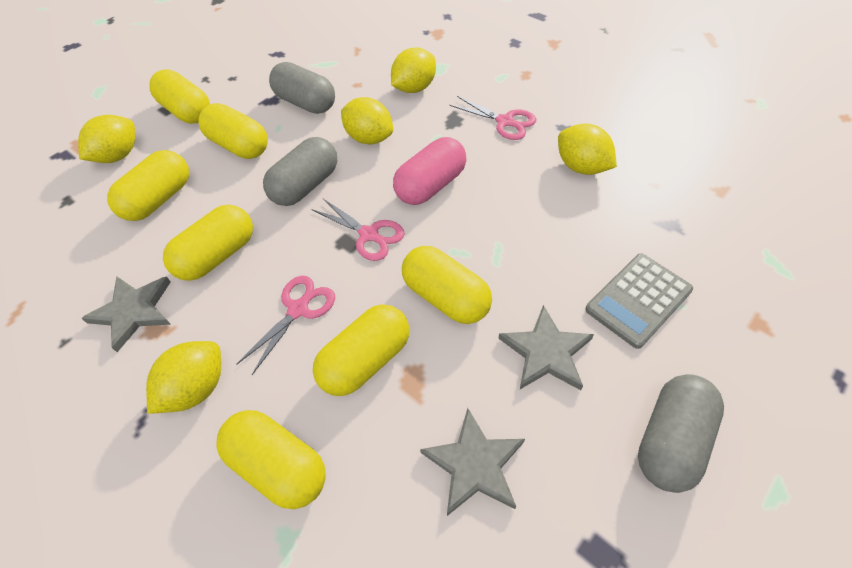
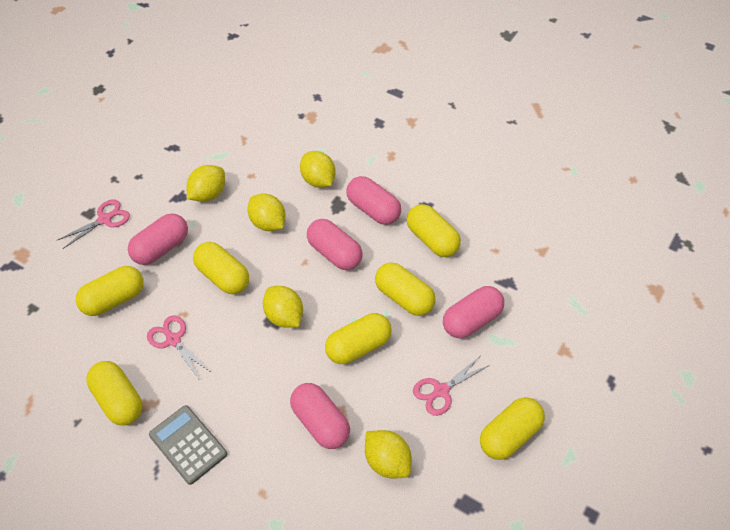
grey capsule: 3 -> 0
grey star: 3 -> 0
pink capsule: 1 -> 5

